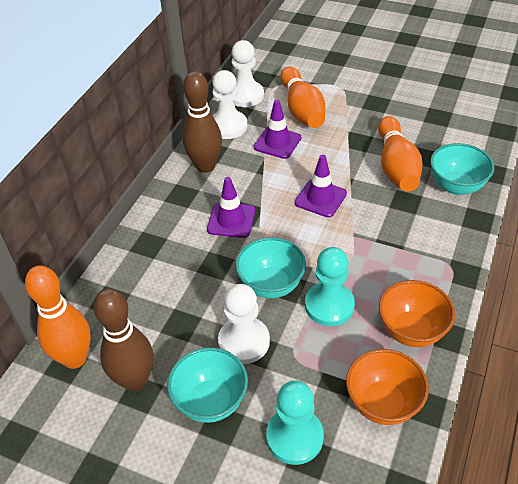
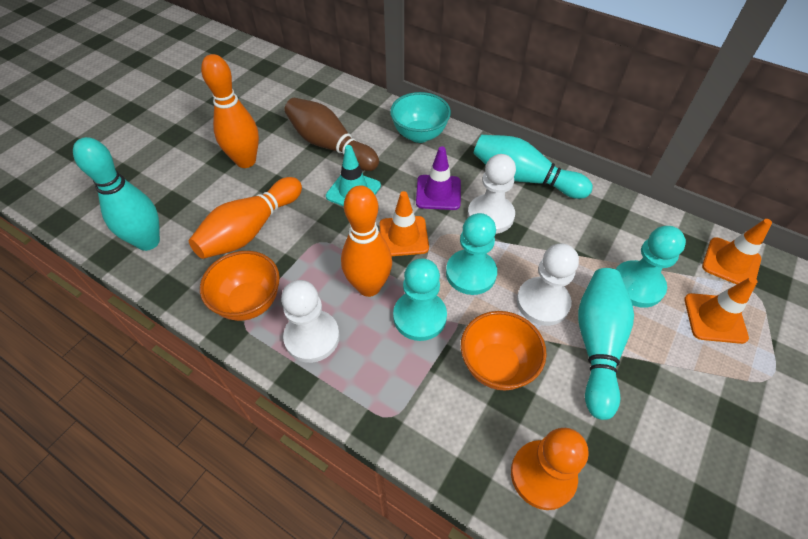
brown bowling pin: 2 -> 1
orange pawn: 0 -> 1
orange traffic cone: 0 -> 3
purple traffic cone: 3 -> 1
turquoise bowl: 3 -> 1
turquoise bowling pin: 0 -> 3
turquoise pawn: 2 -> 3
turquoise traffic cone: 0 -> 1

